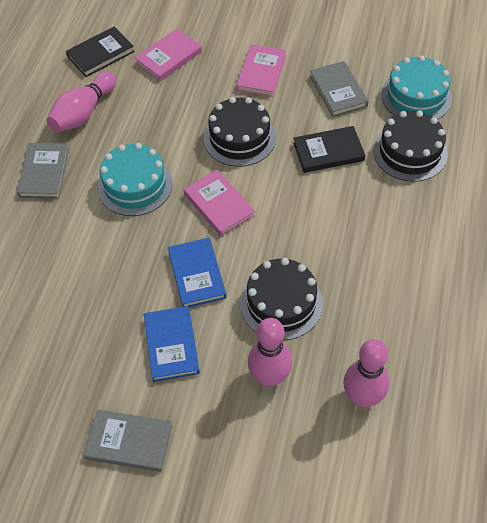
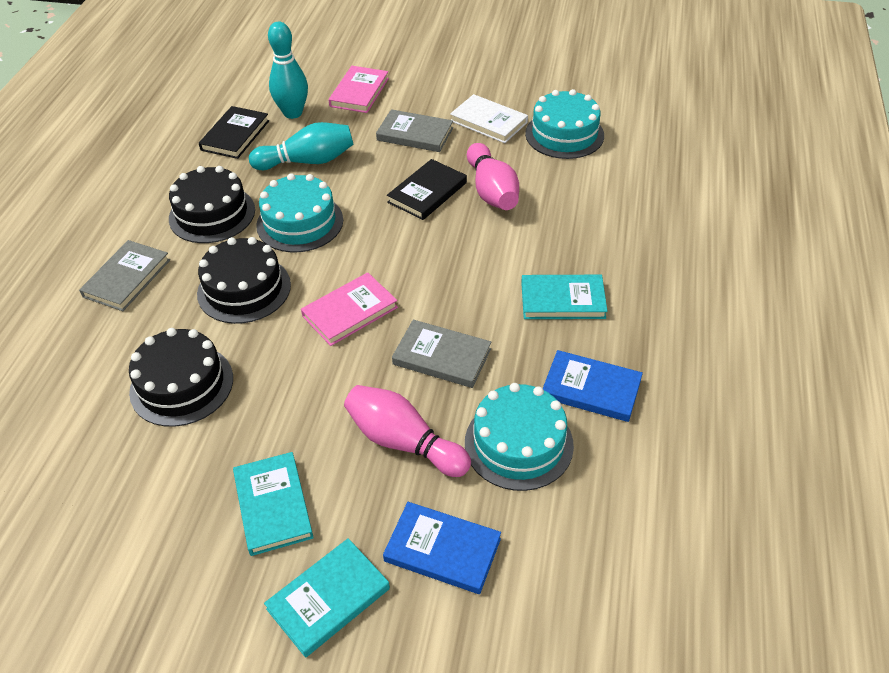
pink book: 3 -> 2
pink bowling pin: 3 -> 2
turquoise book: 0 -> 3
turquoise bowling pin: 0 -> 2
turquoise cake: 2 -> 3
white book: 0 -> 1

